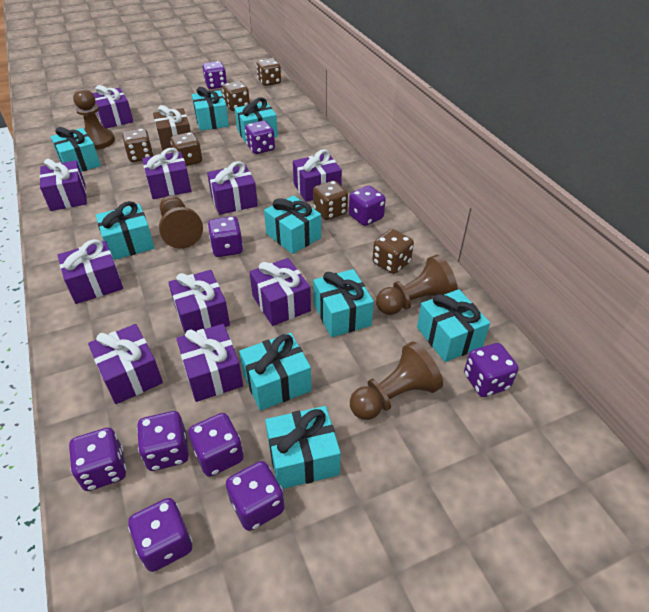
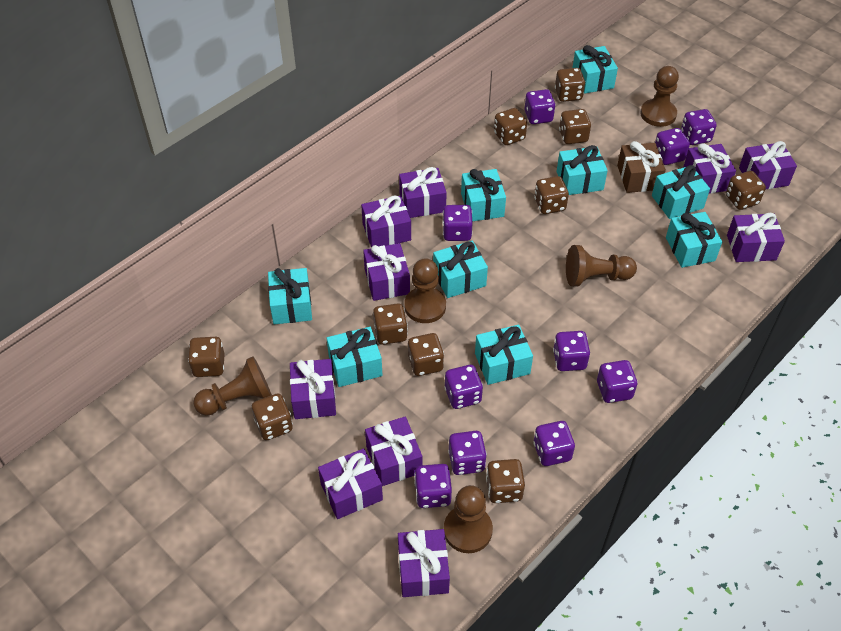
brown dice: 6 -> 10
brown pawn: 4 -> 5

